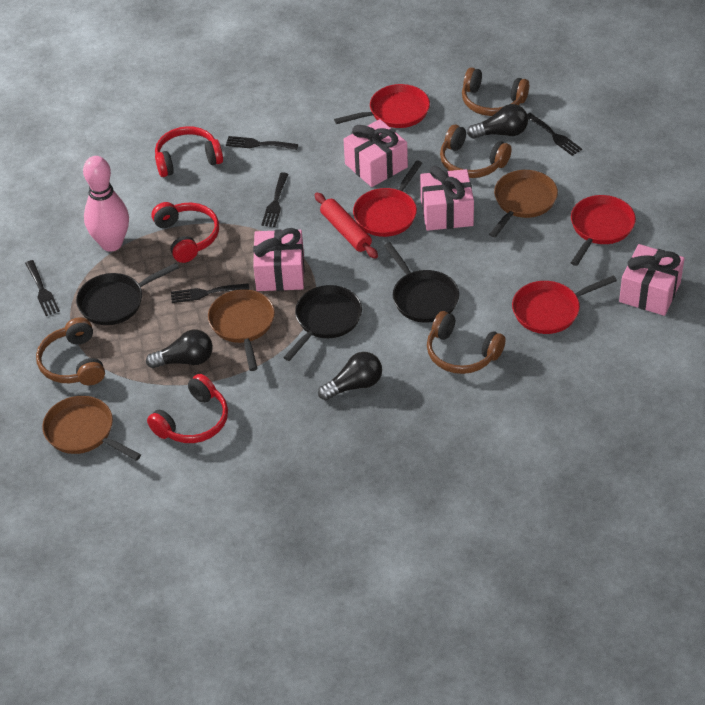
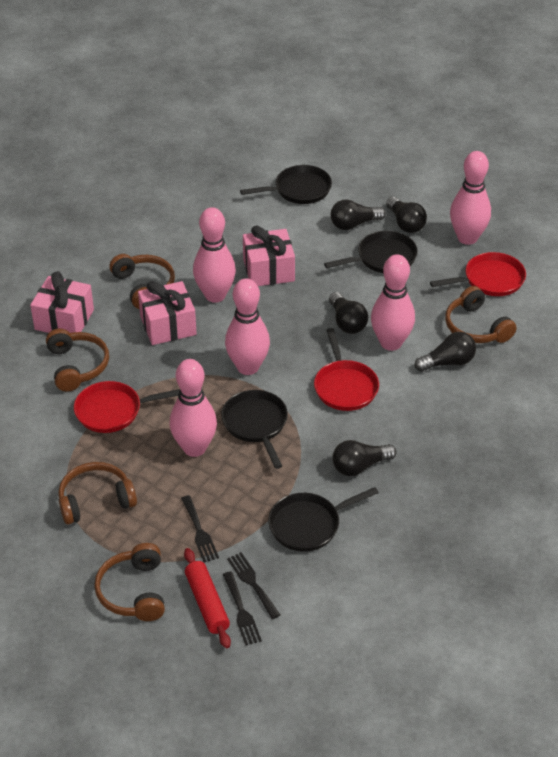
black fork: 5 -> 3
black light bulb: 3 -> 5
black pan: 3 -> 4
brown headphones: 4 -> 5
brown pan: 3 -> 0
pink bowling pin: 1 -> 5
pink gift: 4 -> 3
red headphones: 3 -> 0
red pan: 4 -> 3

